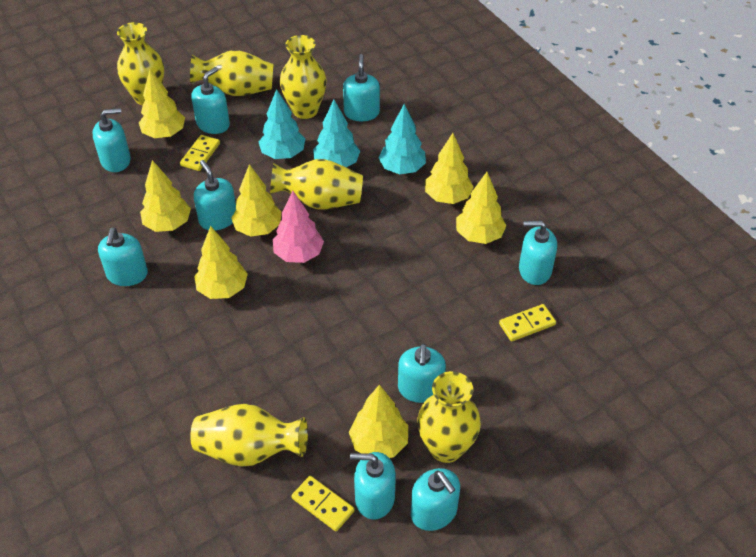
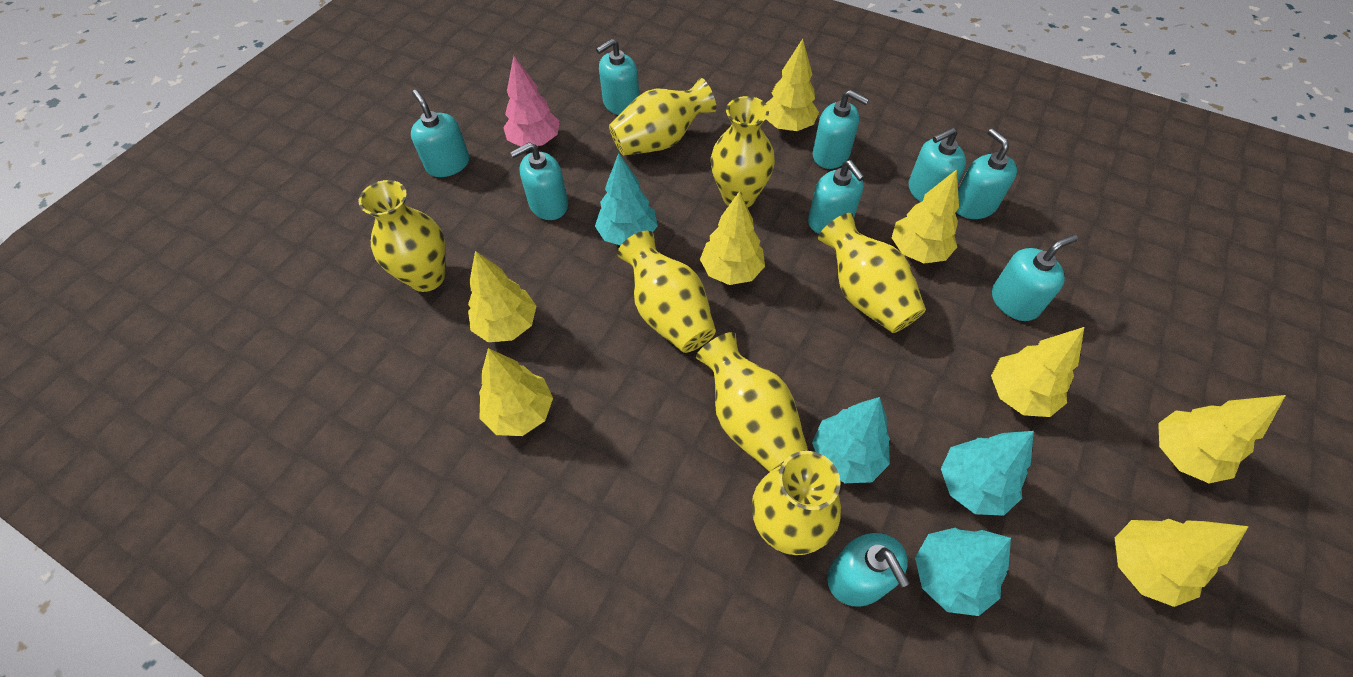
turquoise tree: 3 -> 4
yellow domino: 3 -> 0
yellow tree: 7 -> 8
yellow vase: 6 -> 7

